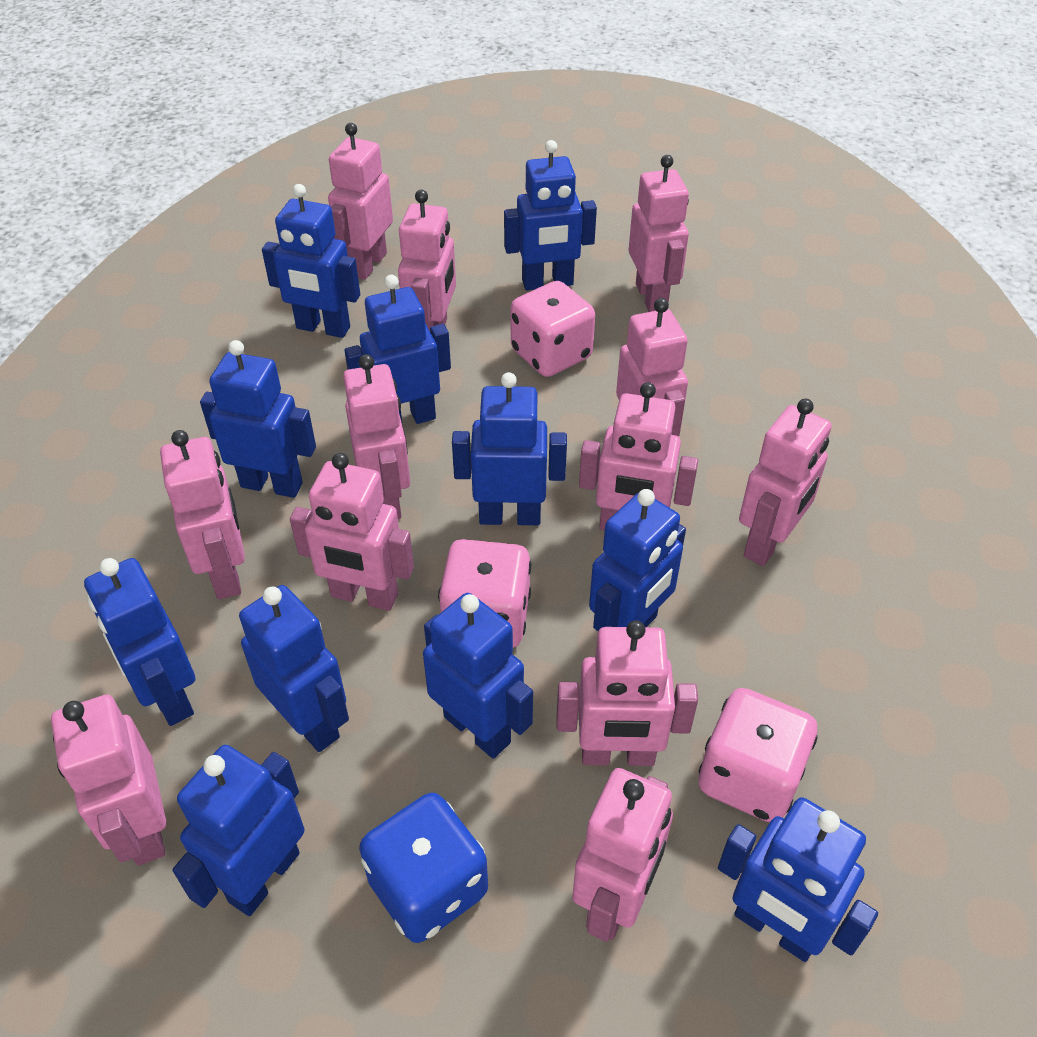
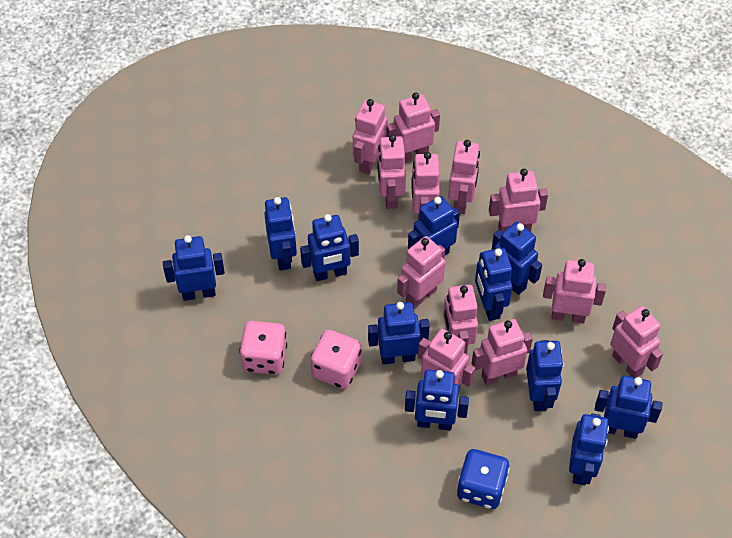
pink dice: 3 -> 2

